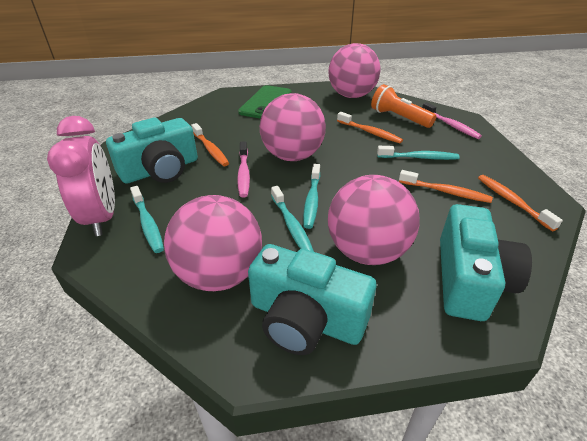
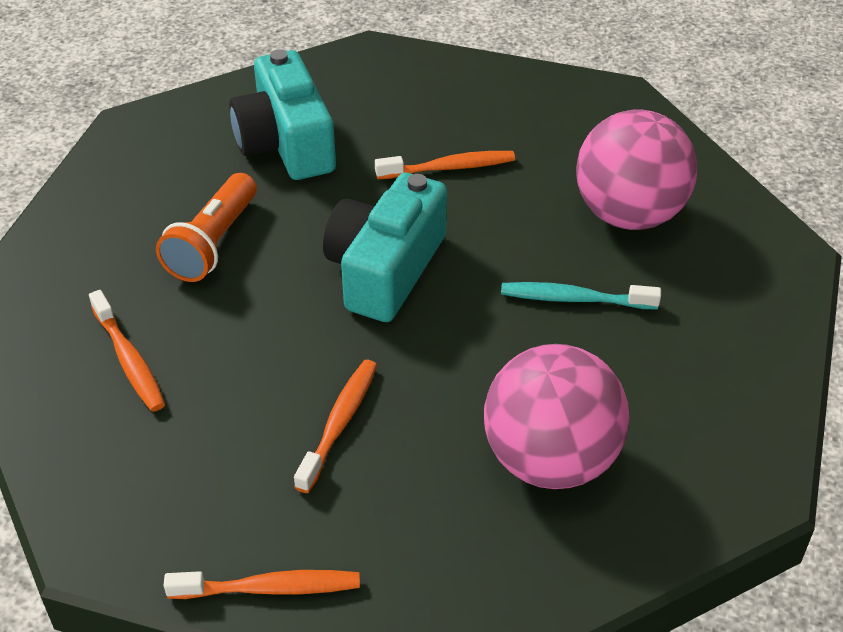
green phone: 1 -> 0
pink ball: 4 -> 2
pink clock: 1 -> 0
pink toothbrush: 2 -> 0
turquoise camera: 3 -> 2
turquoise toothbrush: 4 -> 1

